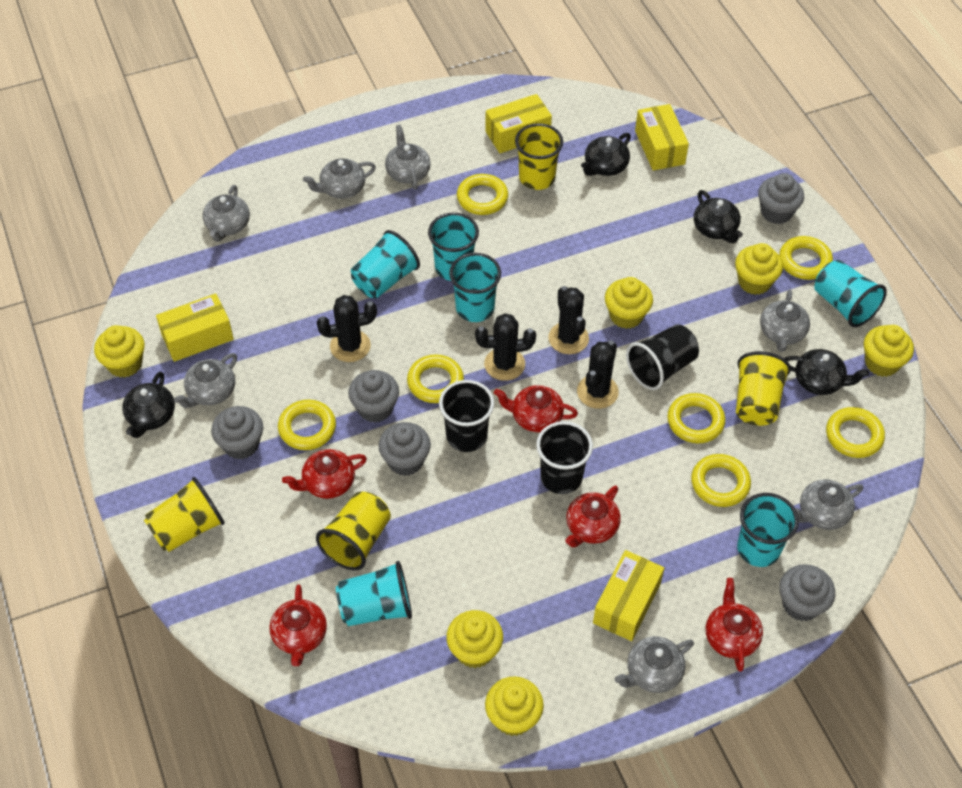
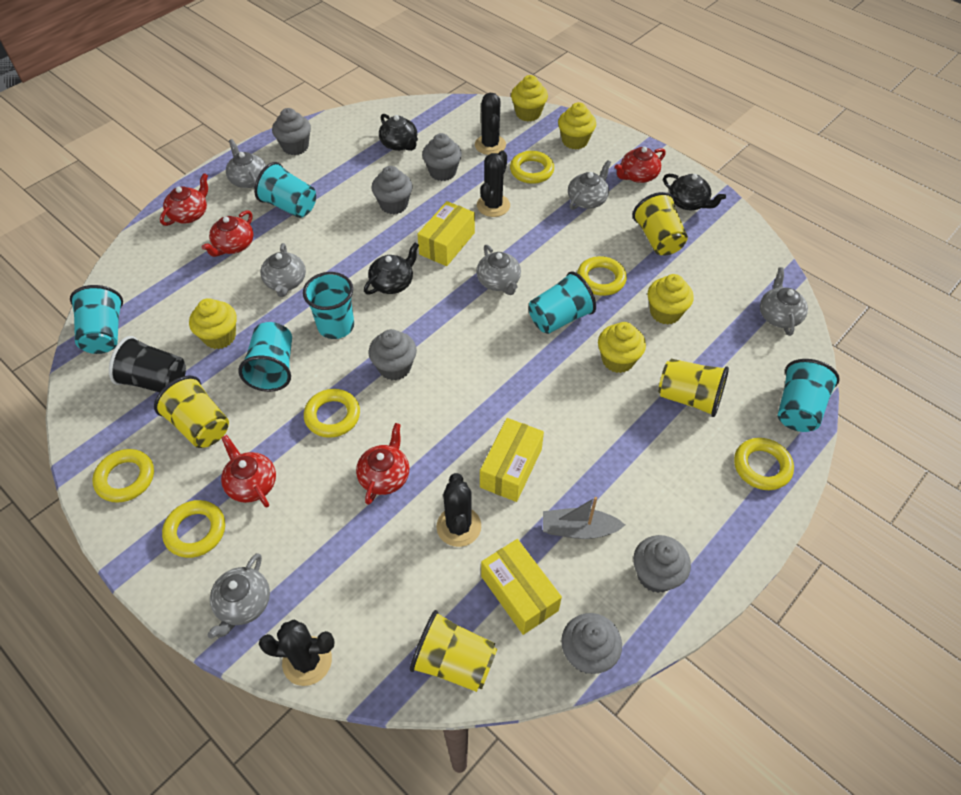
black cup: 3 -> 1
black teapot: 4 -> 3
grey boat: 0 -> 1
grey cupcake: 5 -> 6
grey teapot: 7 -> 6
yellow box: 4 -> 3
yellow cupcake: 6 -> 5
yellow ring: 7 -> 6

